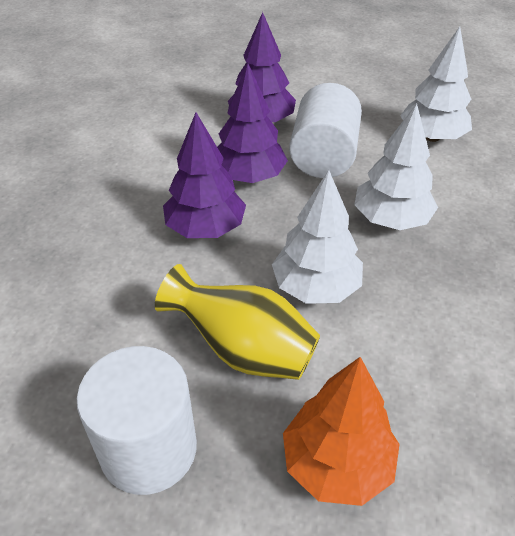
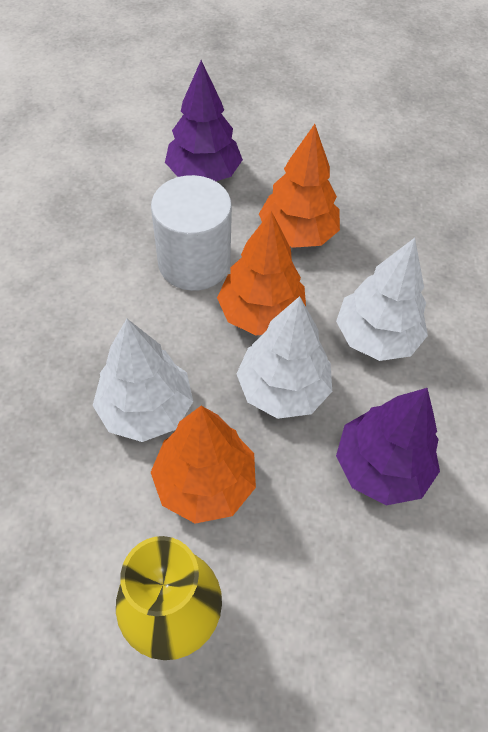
orange tree: 1 -> 3
purple tree: 3 -> 2
white cylinder: 2 -> 1

